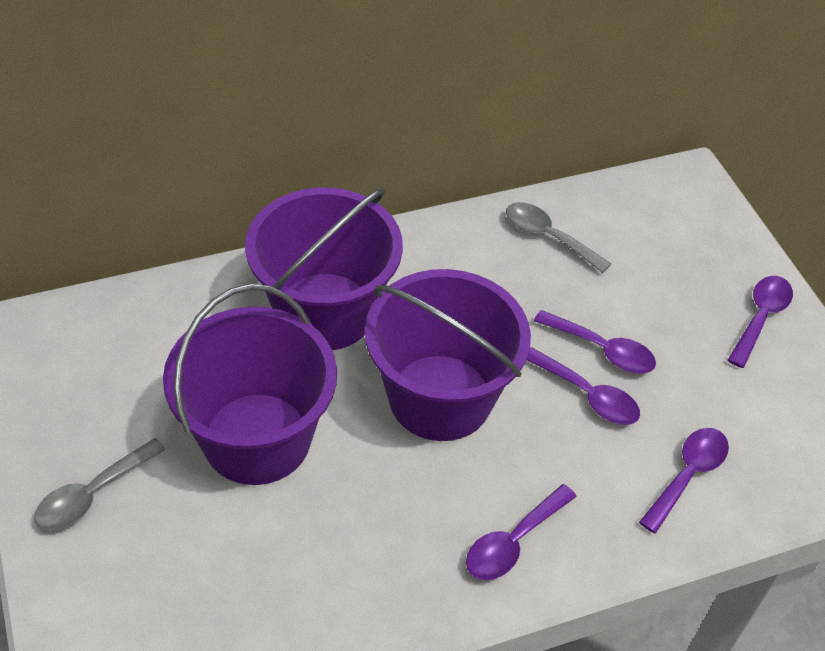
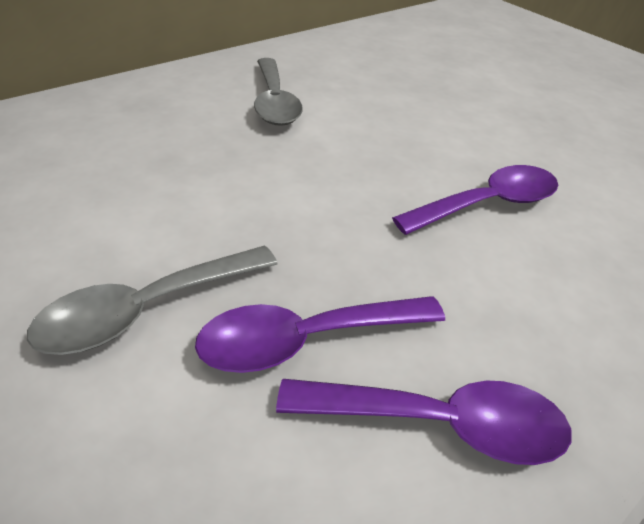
purple bucket: 3 -> 0
purple spoon: 5 -> 3

